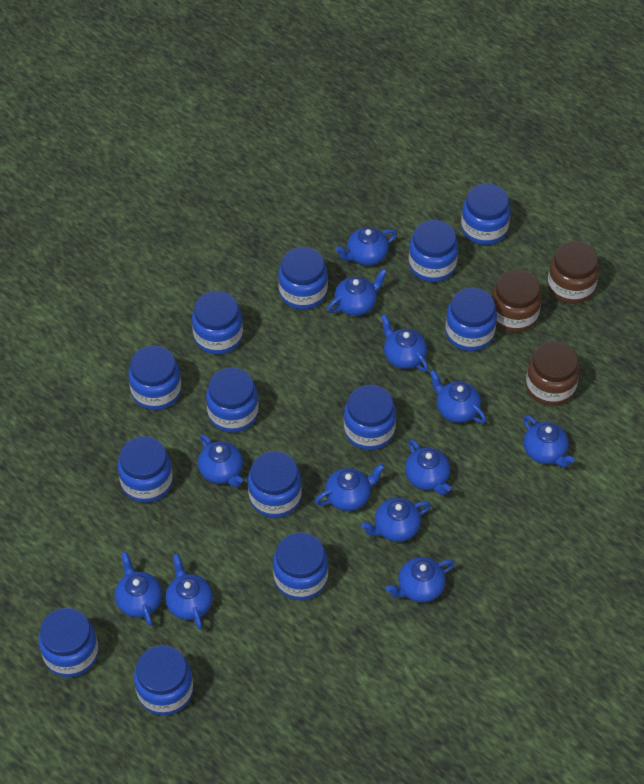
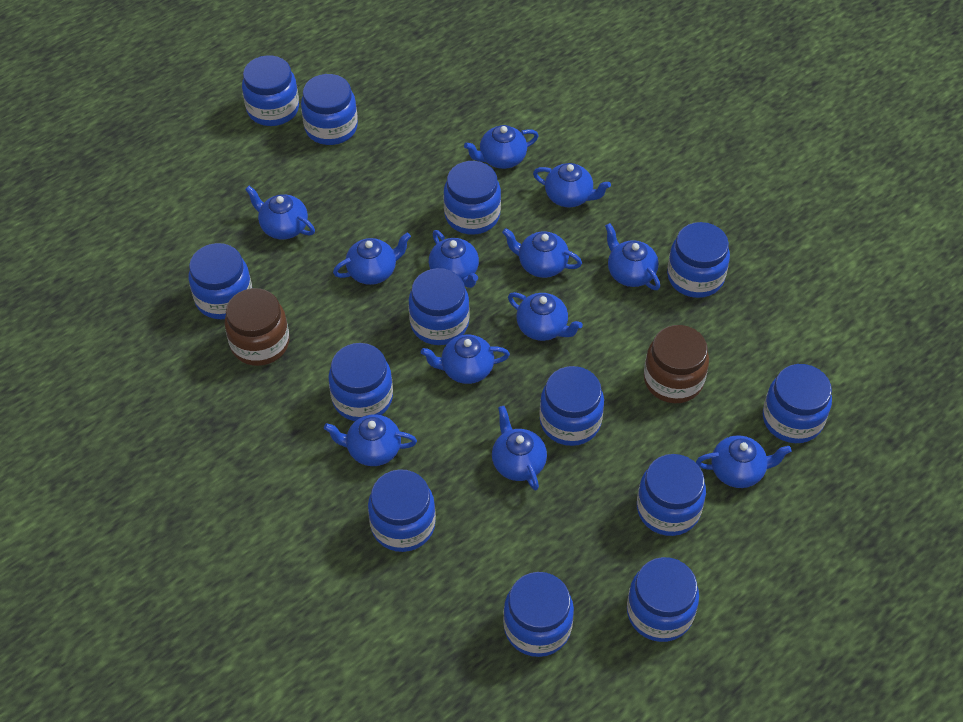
brown jar: 3 -> 2

